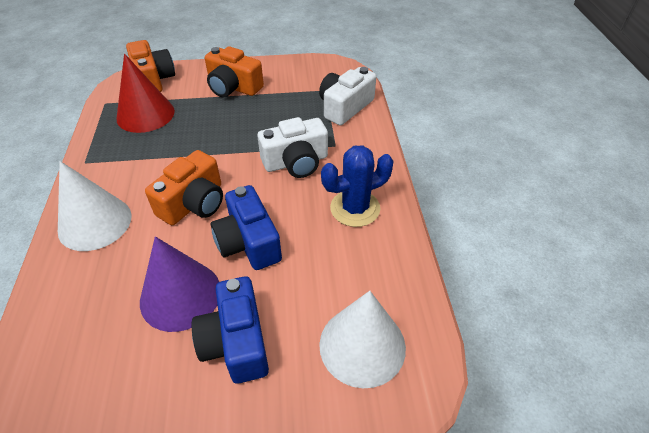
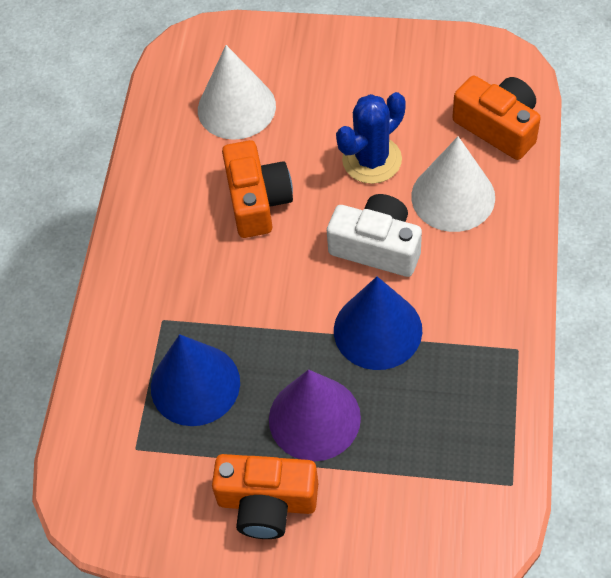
blue camera: 2 -> 0
blue cone: 0 -> 2
red cone: 1 -> 0
white camera: 2 -> 1

